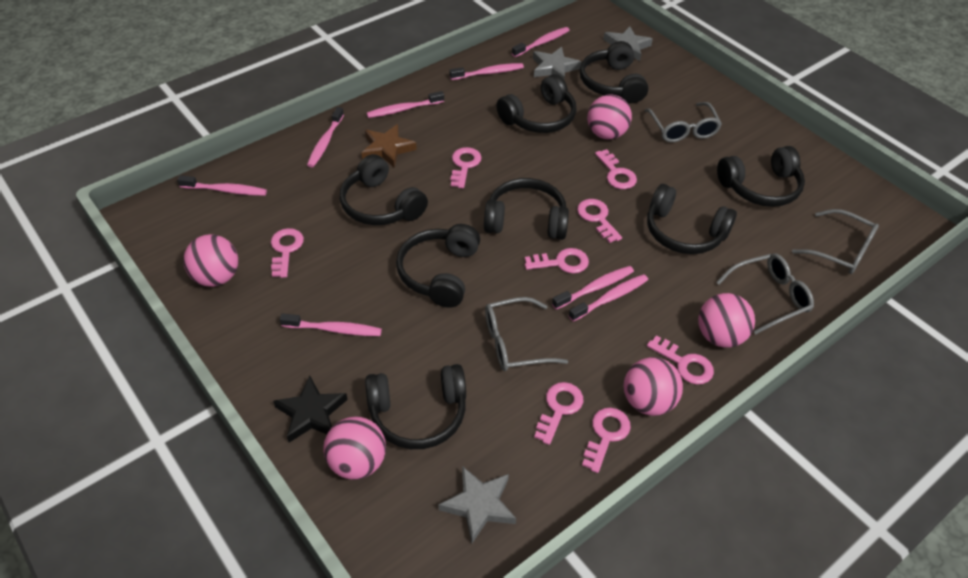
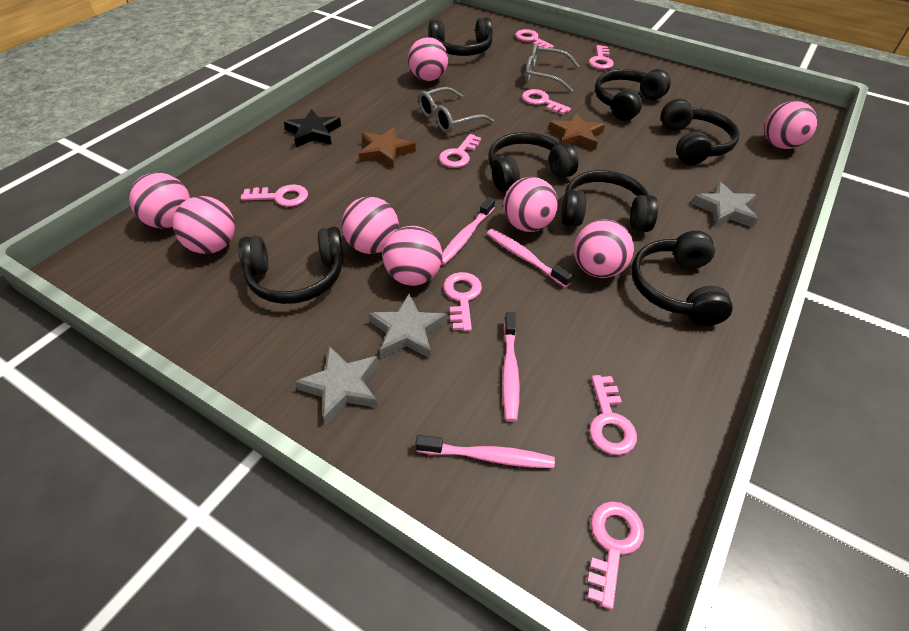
black headphones: 8 -> 7
brown star: 1 -> 2
grey glasses: 4 -> 2
pink ball: 5 -> 8
pink toothbrush: 8 -> 4

